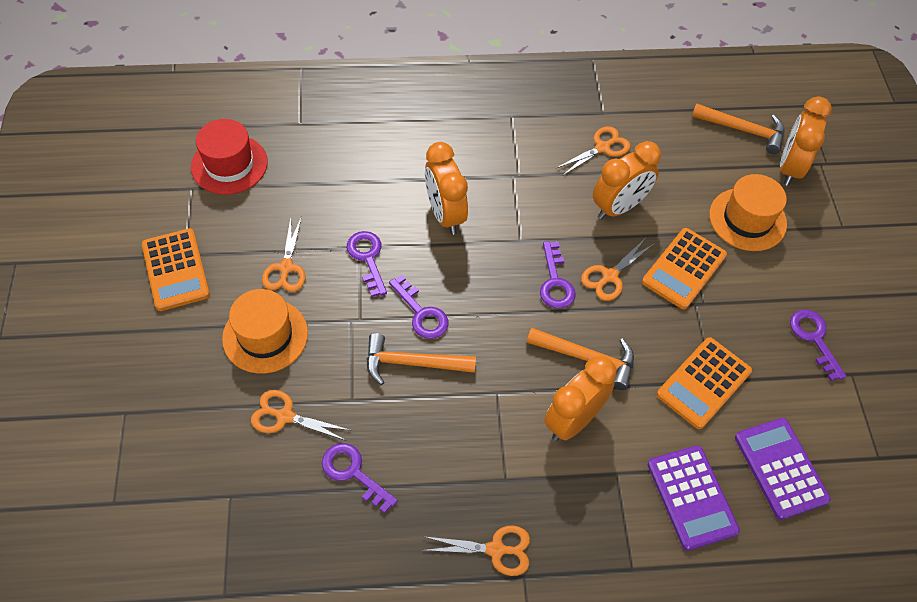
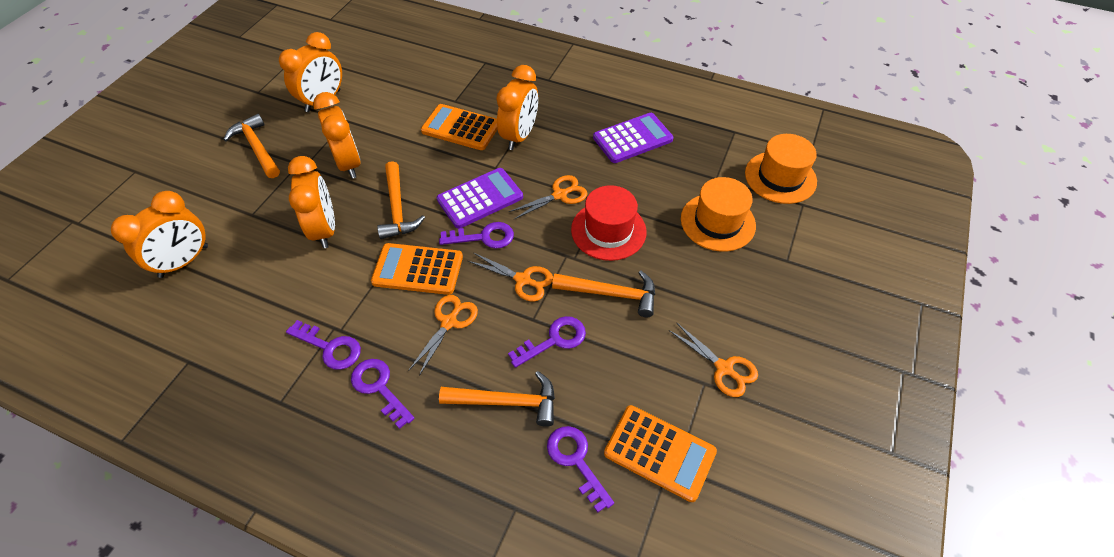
orange clock: 4 -> 5
orange hammer: 3 -> 4
orange scissors: 5 -> 4

